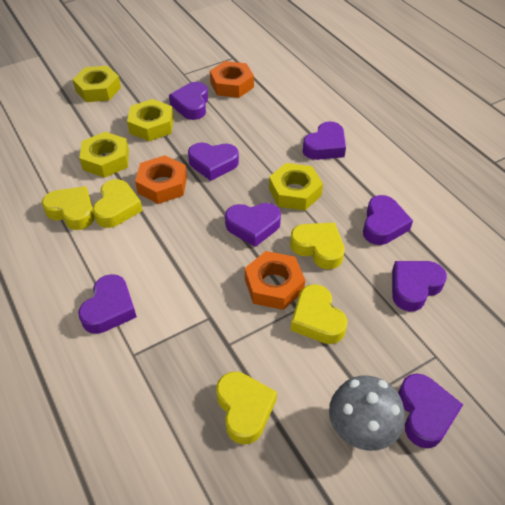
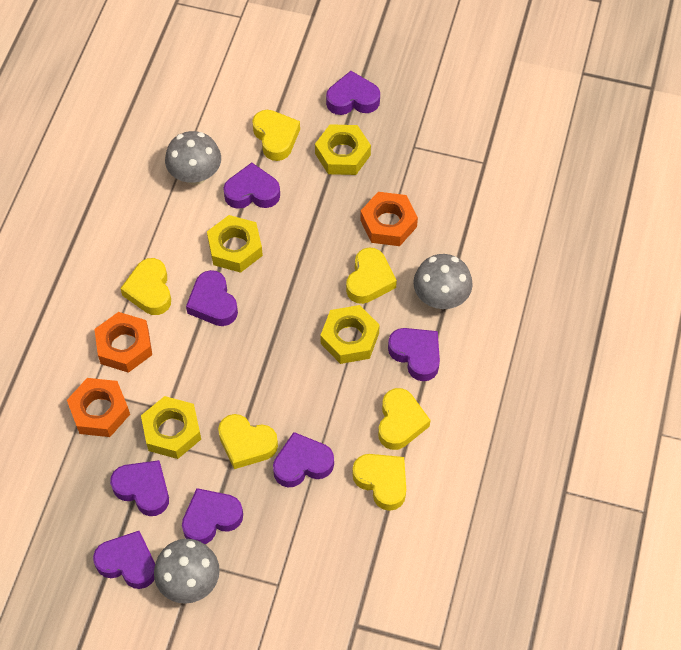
grey mushroom: 1 -> 3
yellow heart: 5 -> 6

